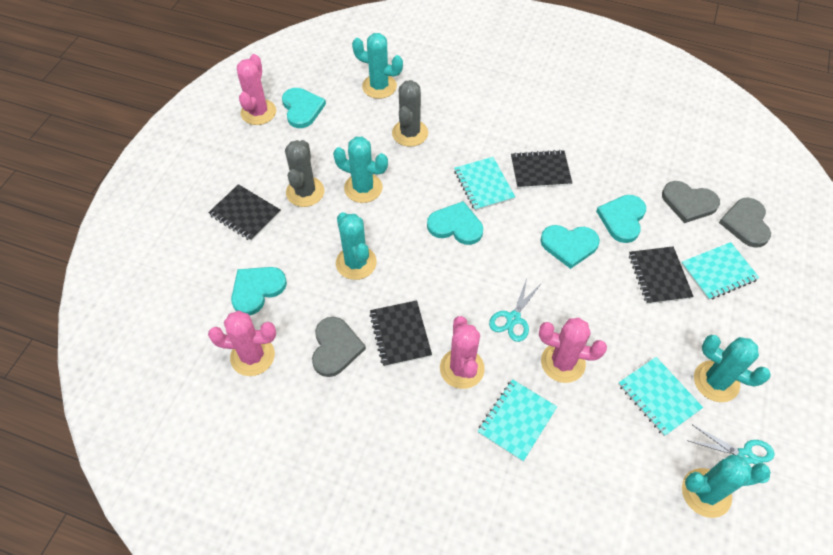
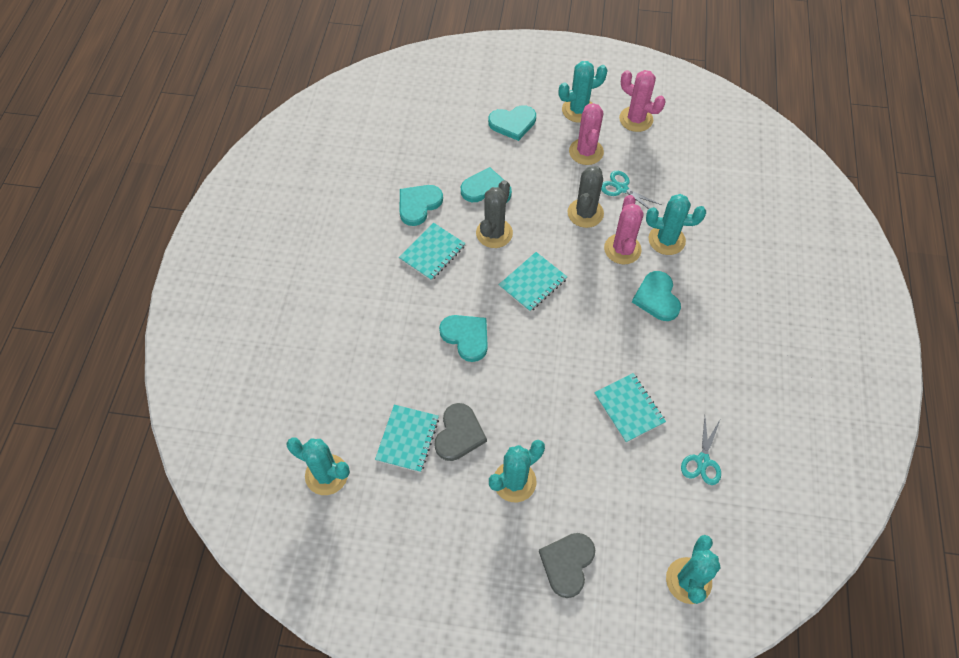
black notebook: 4 -> 0
grey heart: 3 -> 2
pink cactus: 4 -> 3

